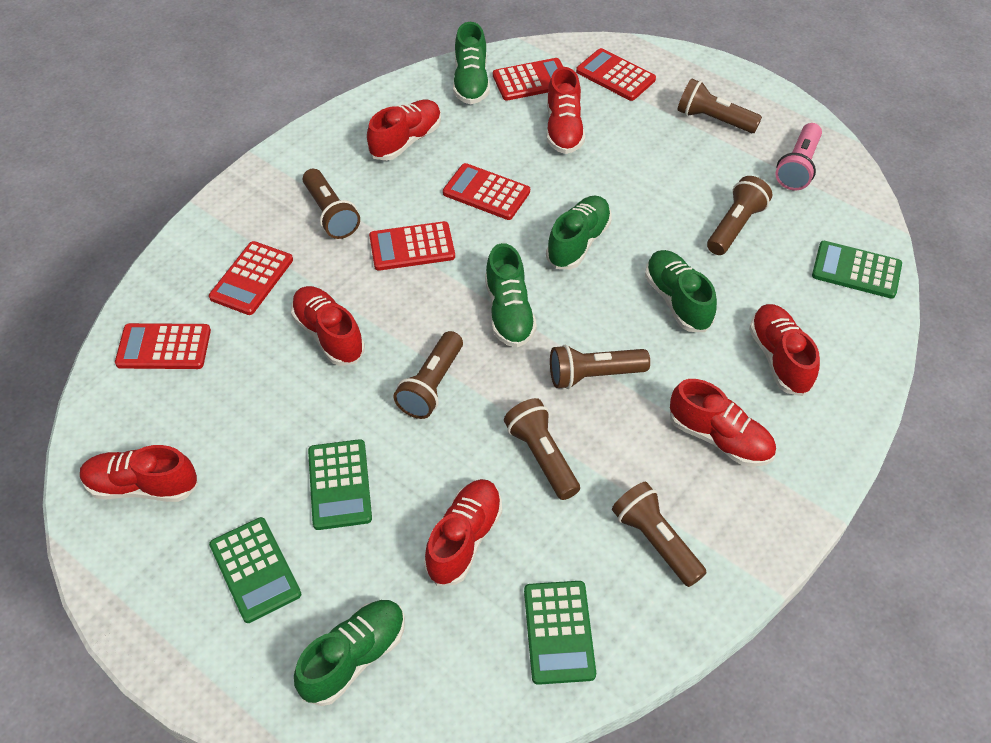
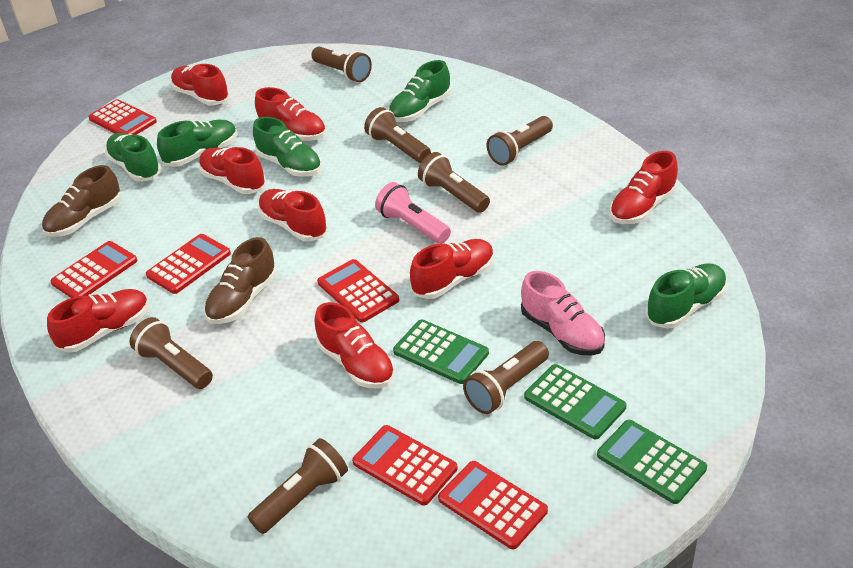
brown shoe: 0 -> 2
green calculator: 4 -> 3
pink shoe: 0 -> 1
red shoe: 7 -> 8

